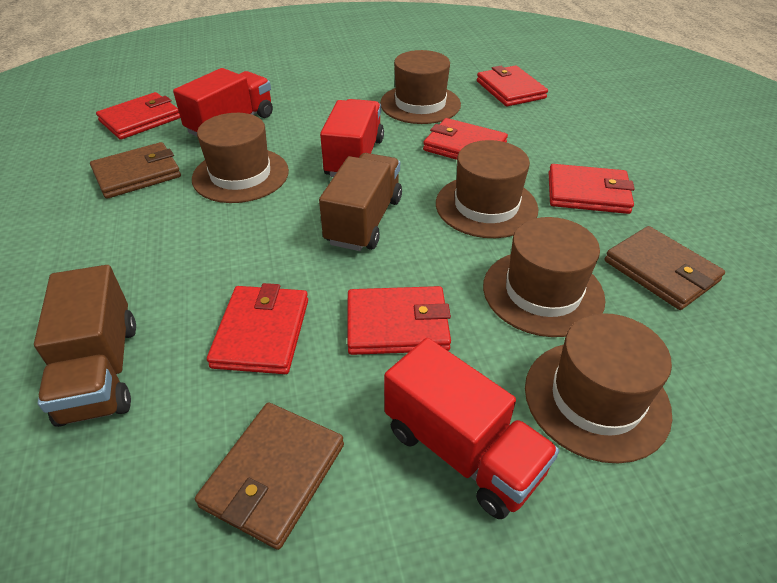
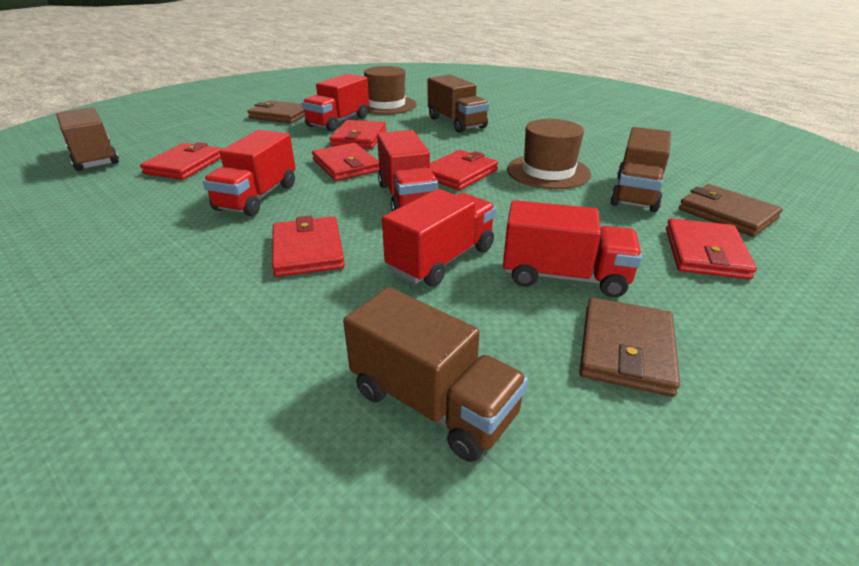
brown hat: 5 -> 2
brown truck: 2 -> 4
red truck: 3 -> 5

